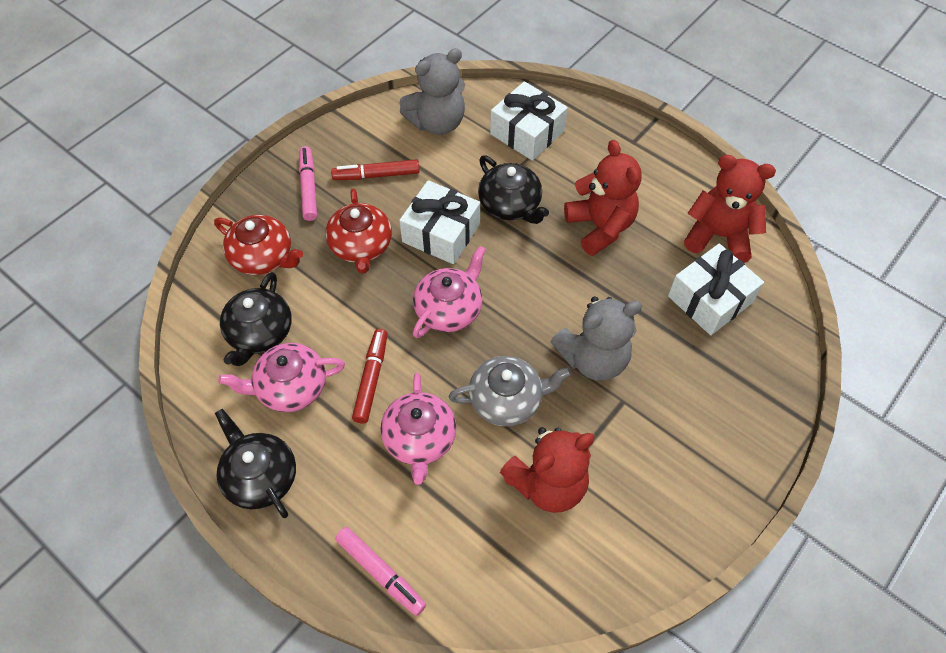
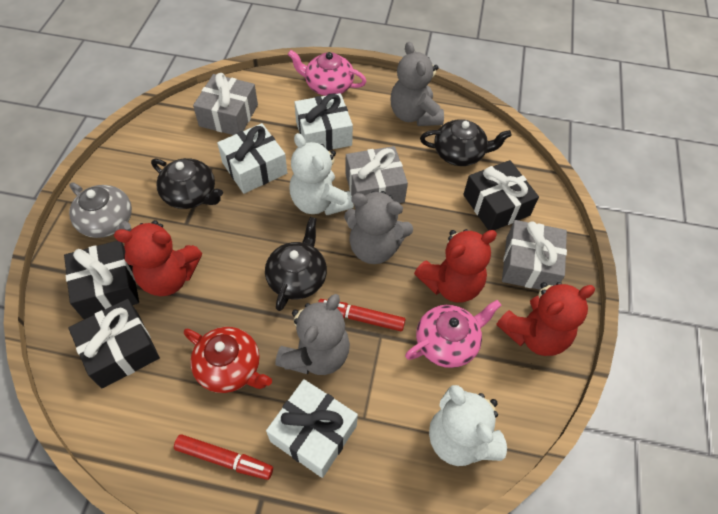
black gift: 0 -> 3
grey gift: 0 -> 3
grey teddy bear: 2 -> 3
pink marker: 2 -> 0
pink teapot: 3 -> 2
red teapot: 2 -> 1
white teddy bear: 0 -> 2

